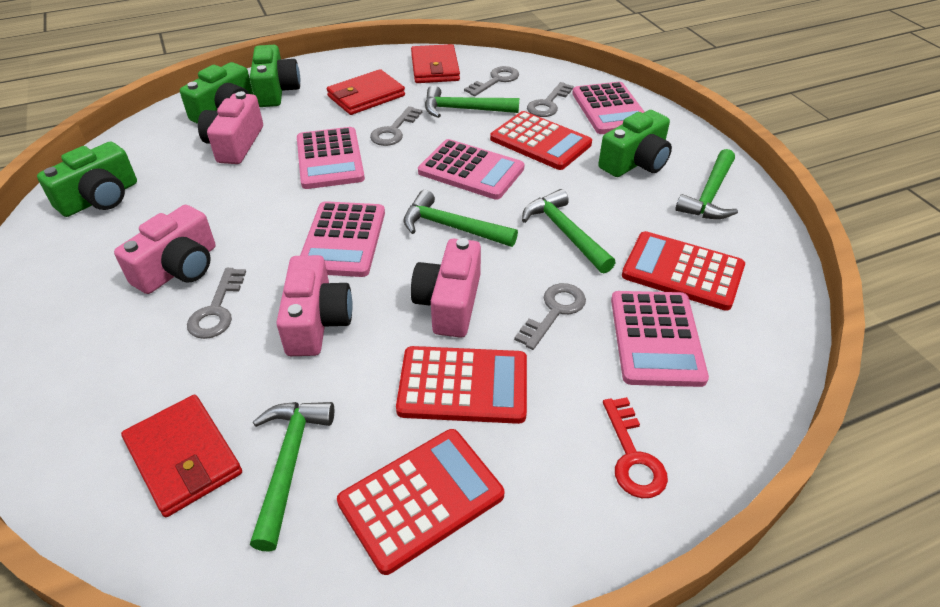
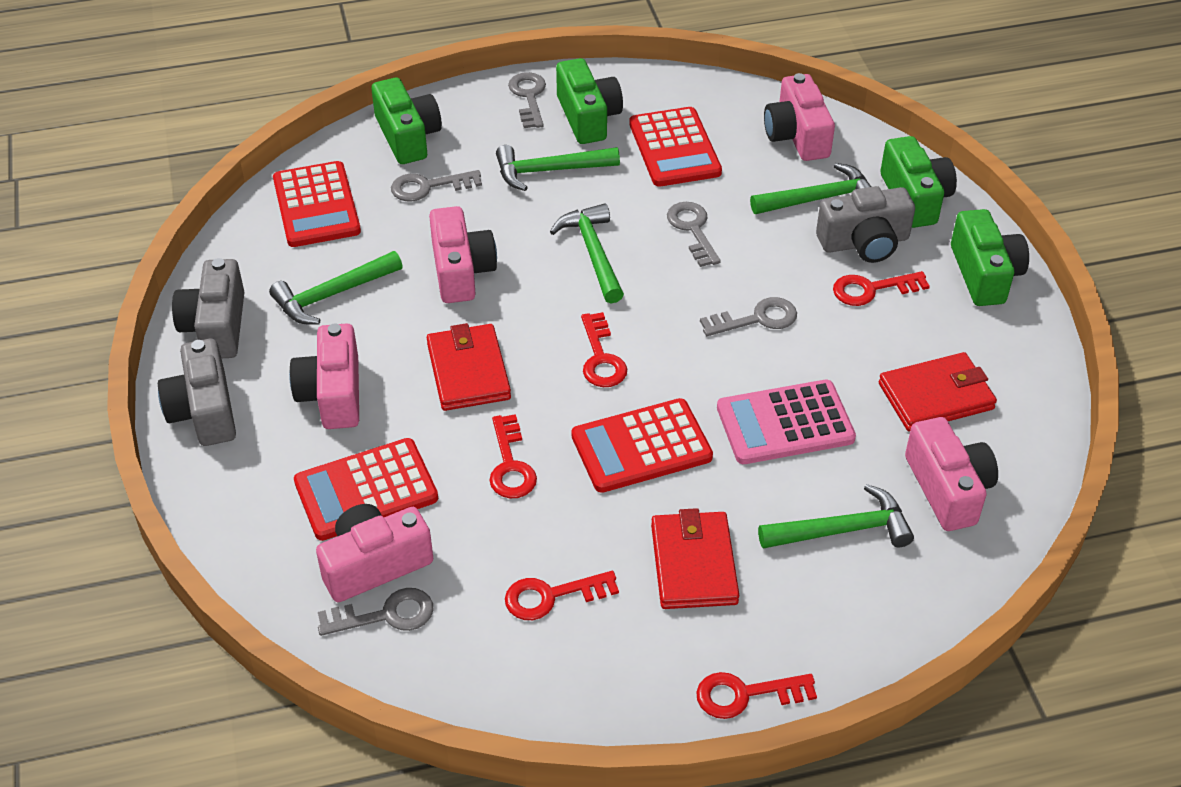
grey camera: 0 -> 3
pink calculator: 5 -> 1
pink camera: 4 -> 5
red key: 1 -> 5

